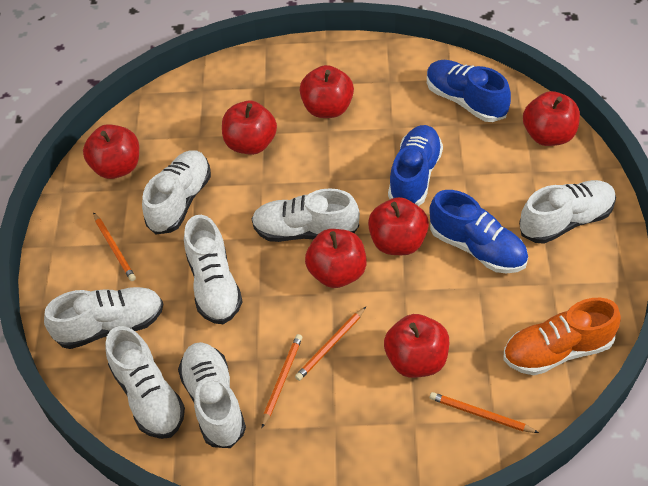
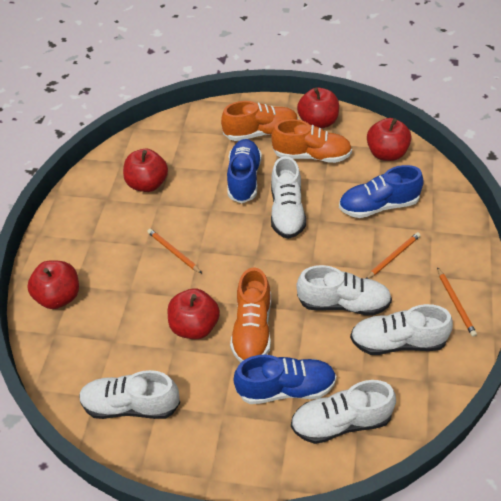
orange pencil: 4 -> 3
orange shoe: 1 -> 3
red apple: 7 -> 5
white shoe: 7 -> 5

